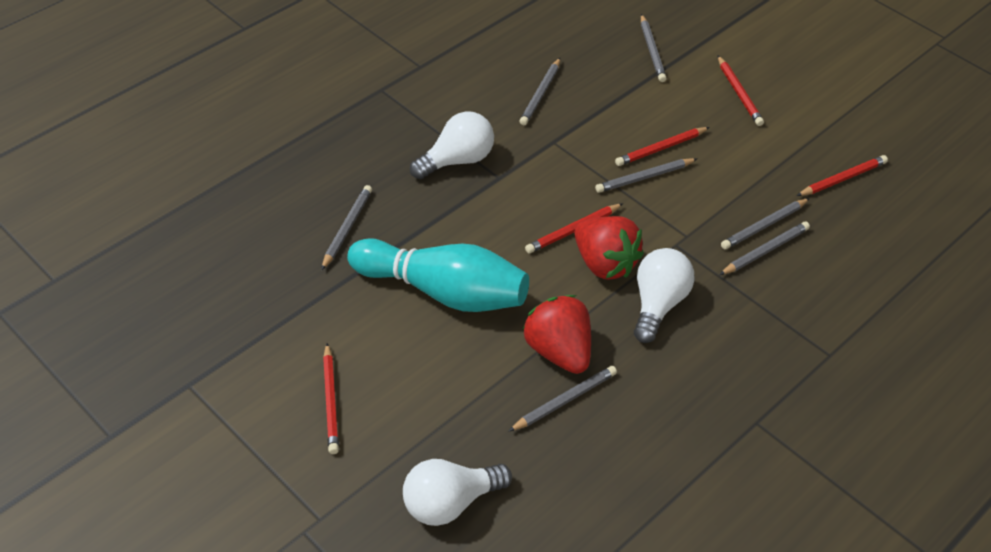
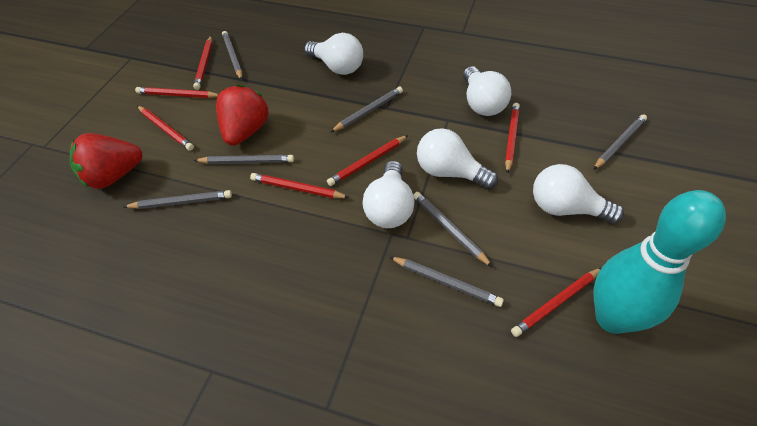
red pencil: 5 -> 7
white light bulb: 3 -> 5

